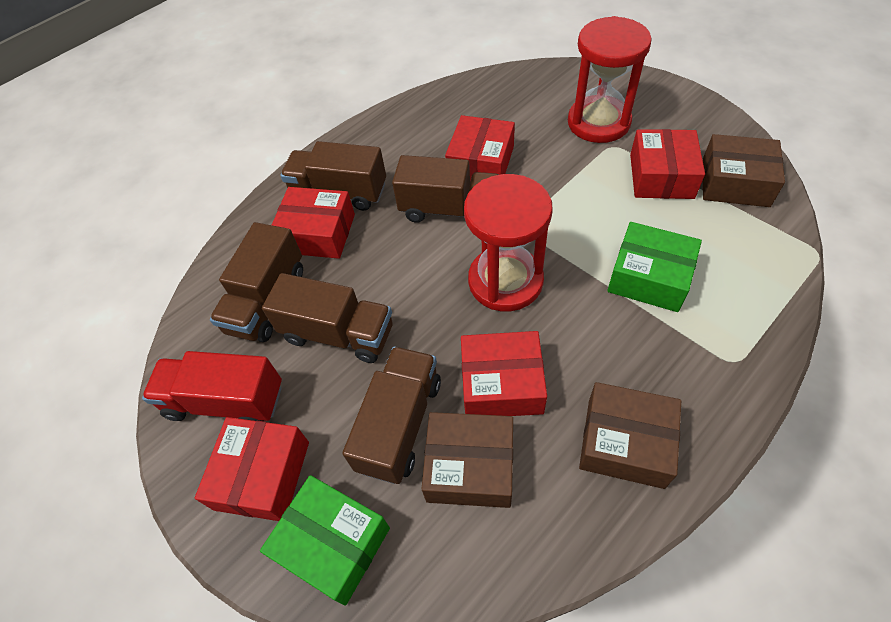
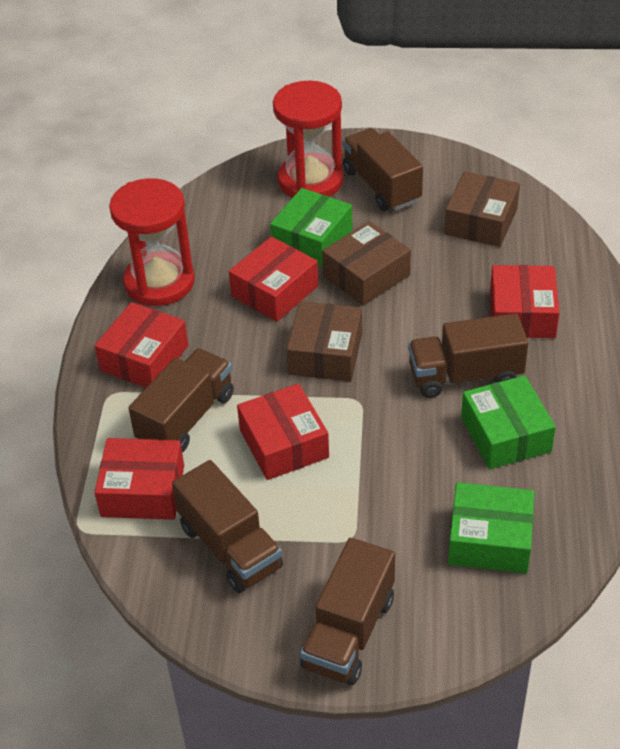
green box: 2 -> 3
red truck: 1 -> 0

